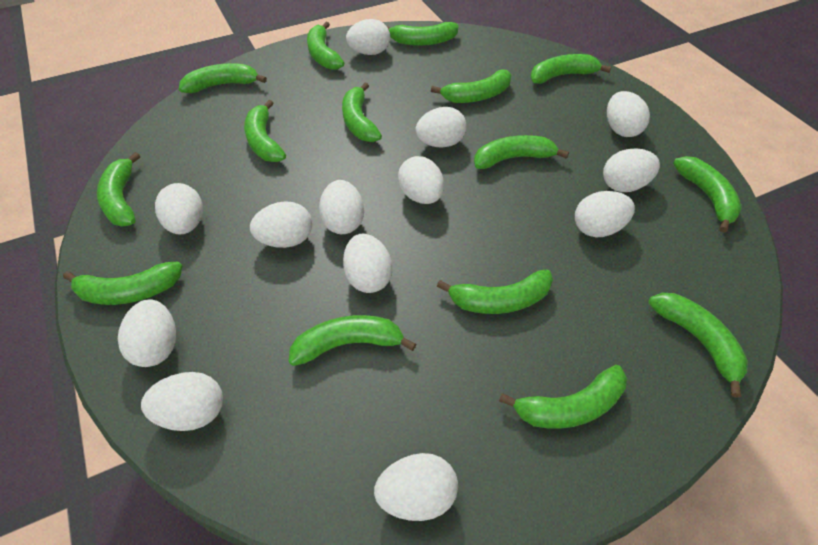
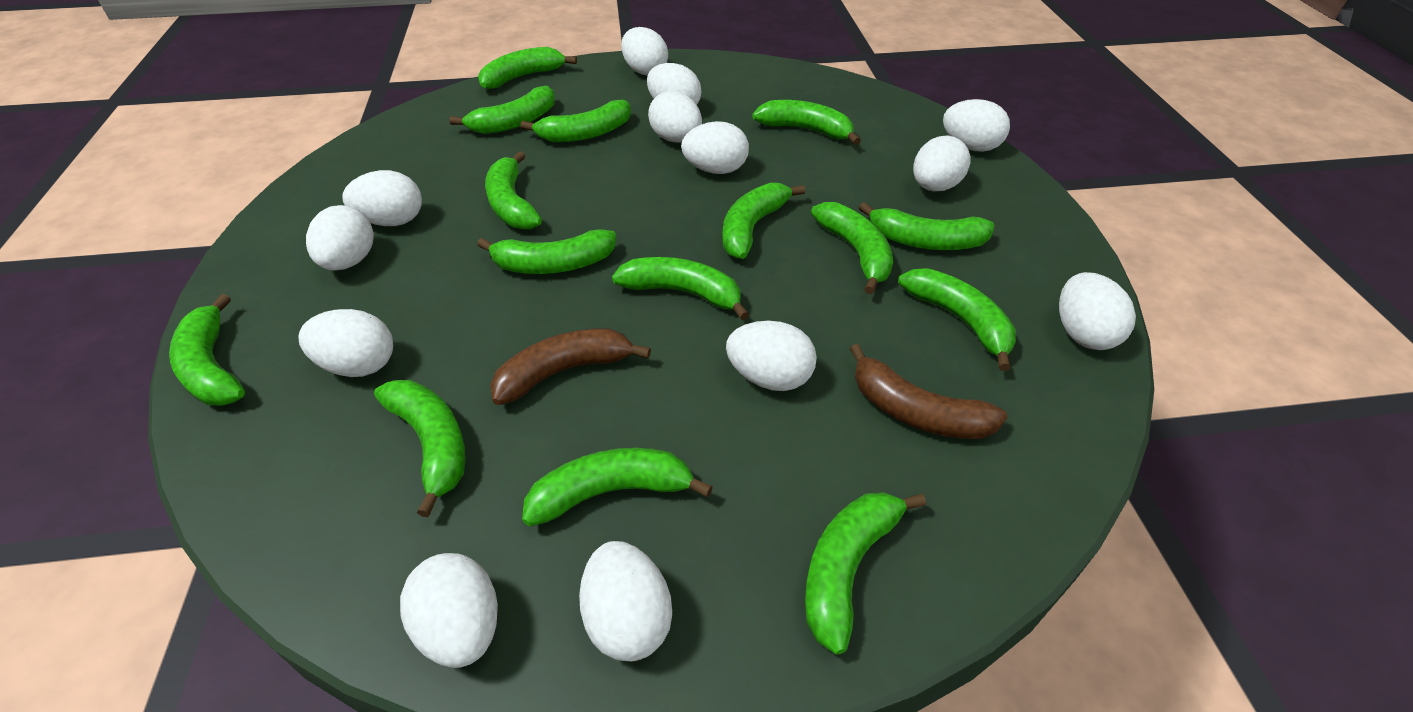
brown banana: 0 -> 2

